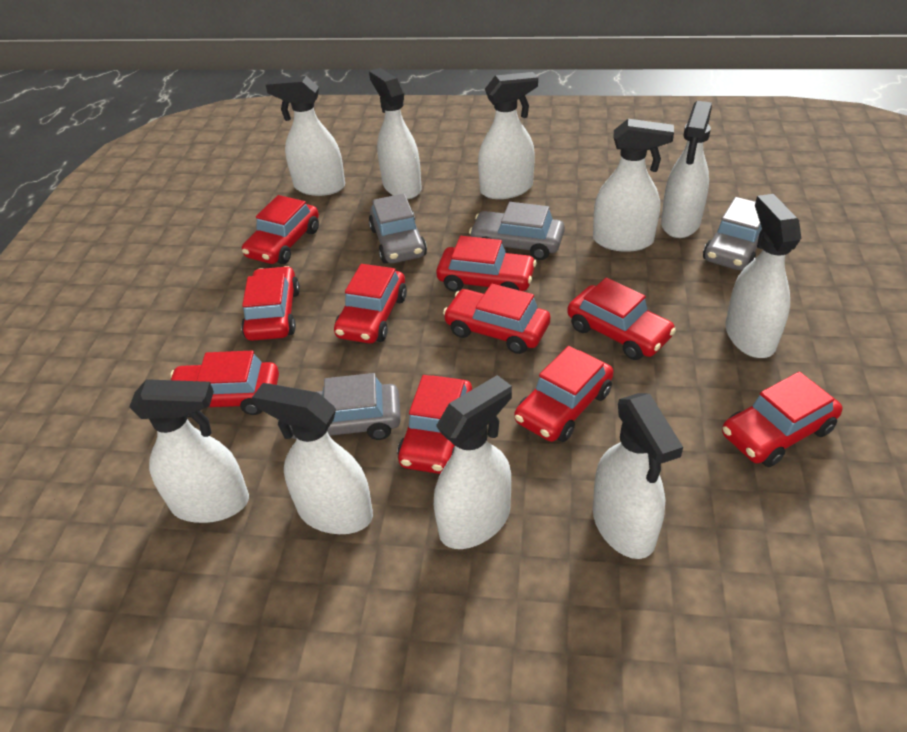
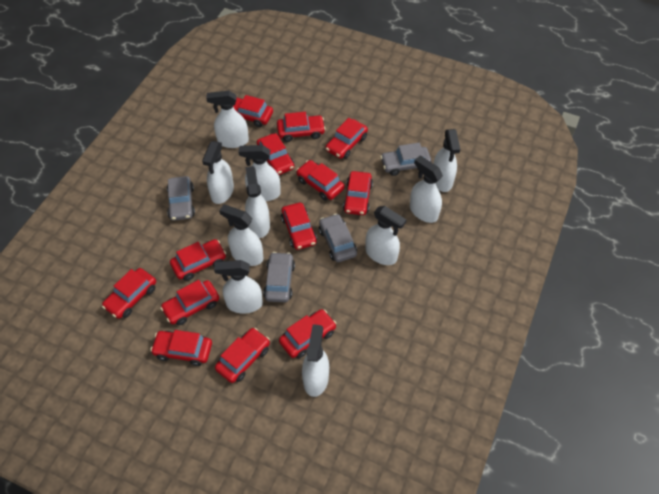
red car: 10 -> 13

